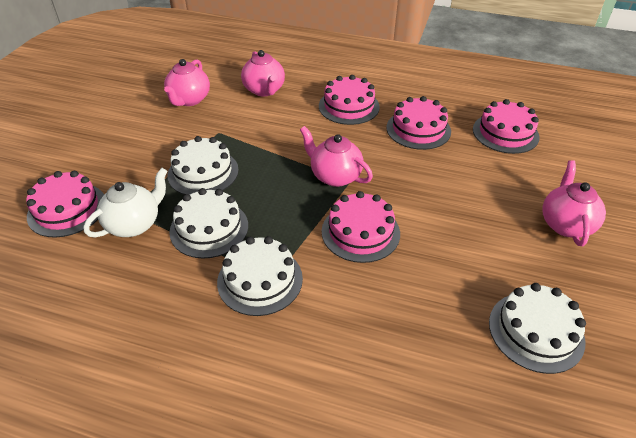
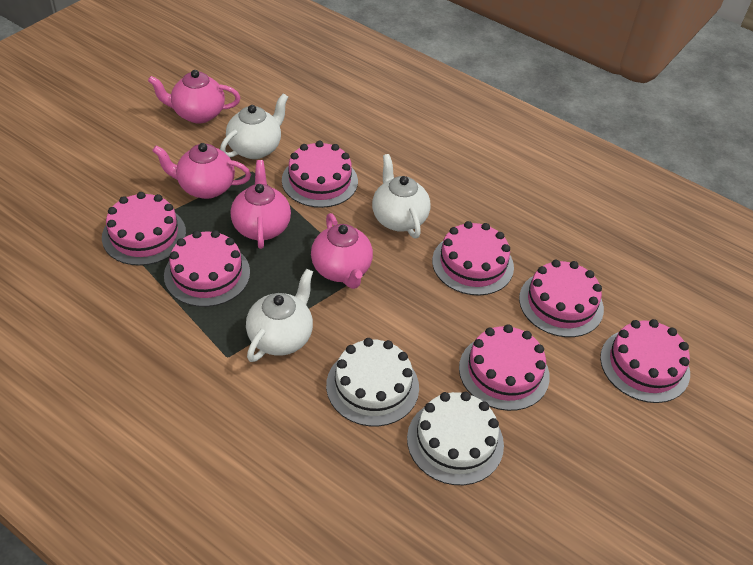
pink cake: 5 -> 7
white cake: 4 -> 2
white teapot: 1 -> 3

